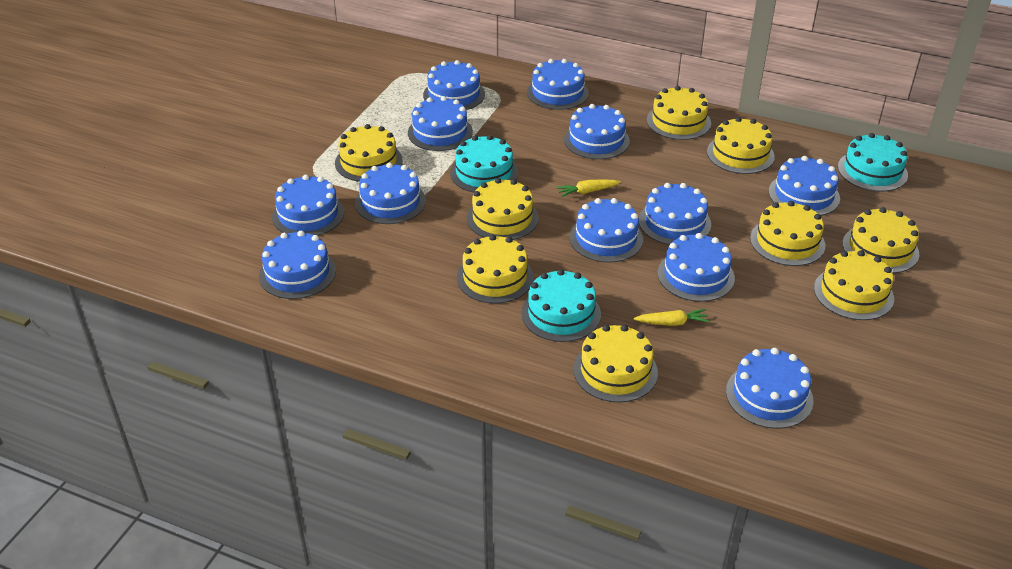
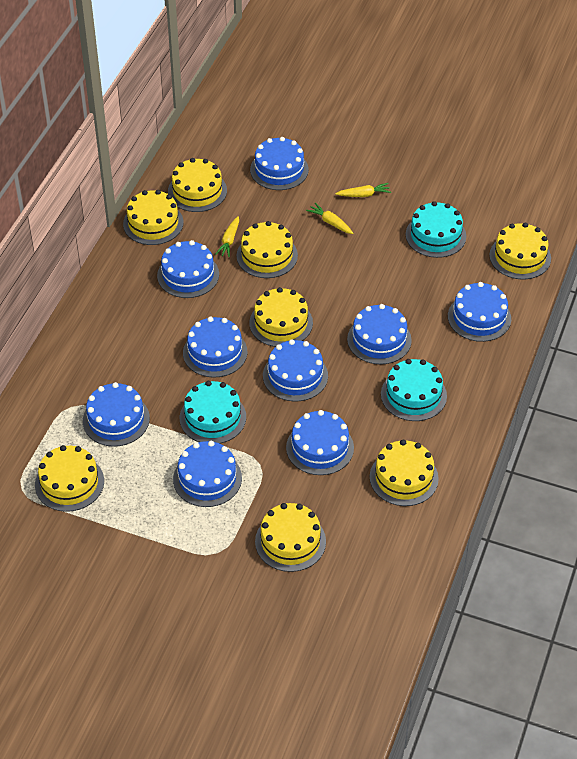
blue cake: 12 -> 9
yellow cake: 9 -> 8
yellow carrot: 2 -> 3

